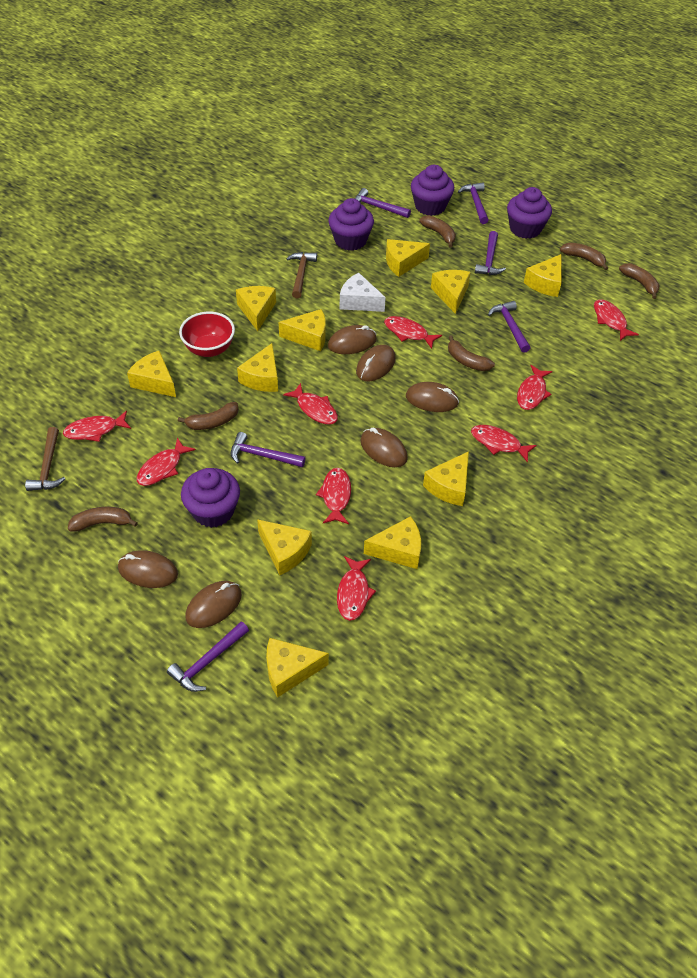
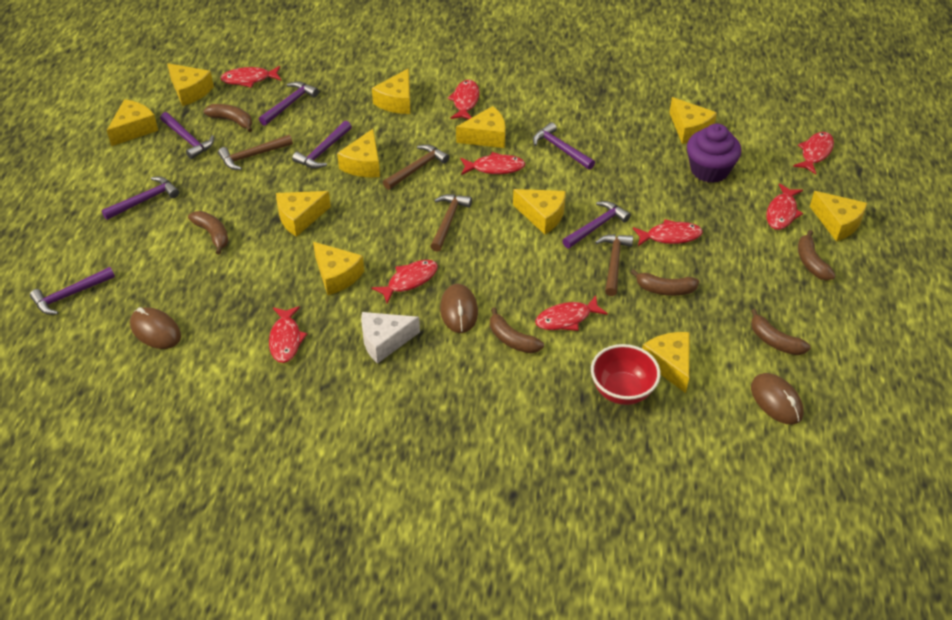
brown hammer: 2 -> 4
brown mouse: 6 -> 3
purple cupcake: 4 -> 1
purple hammer: 6 -> 7

